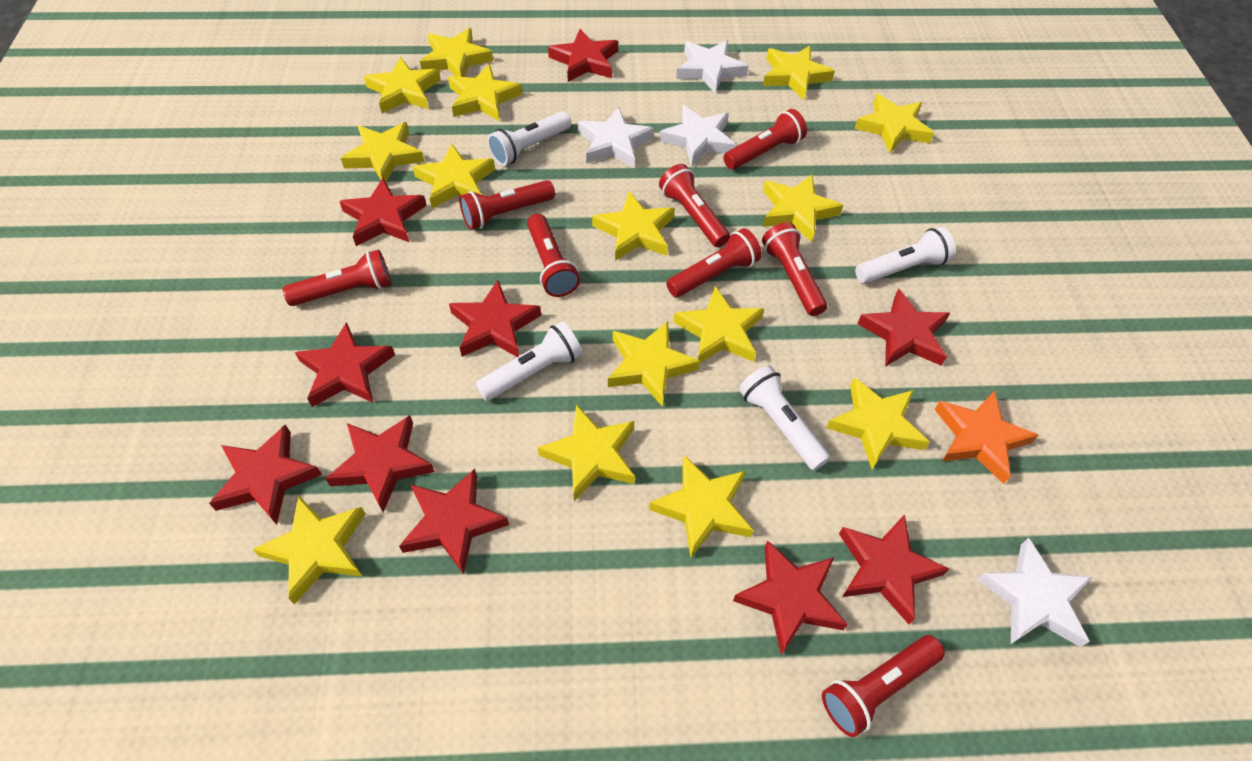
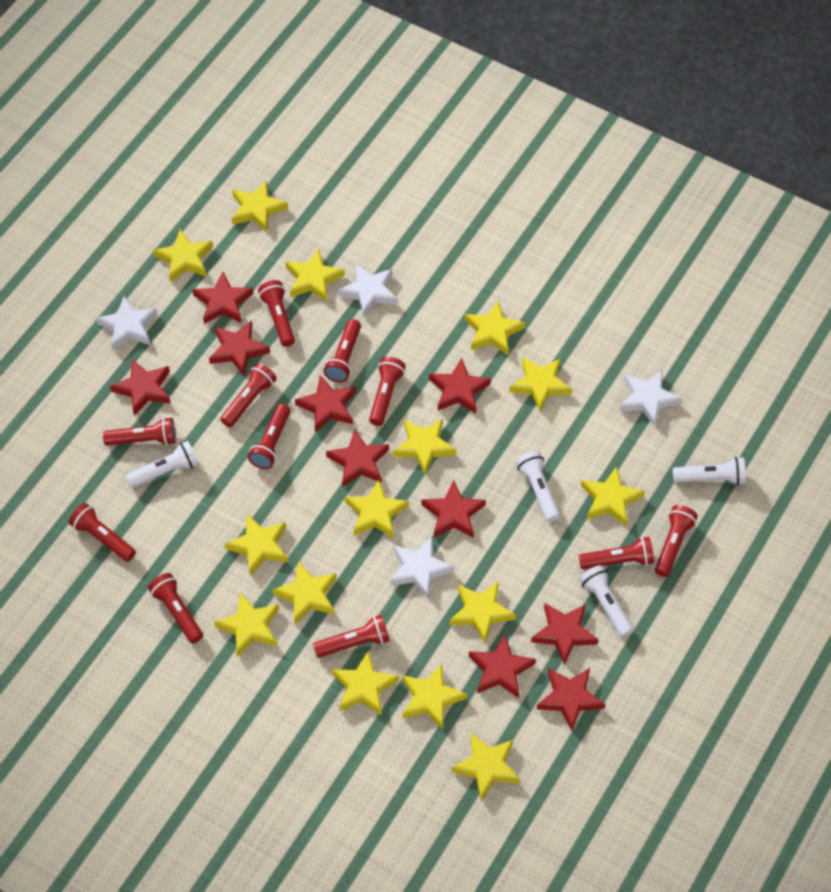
orange star: 1 -> 0
red flashlight: 8 -> 11

